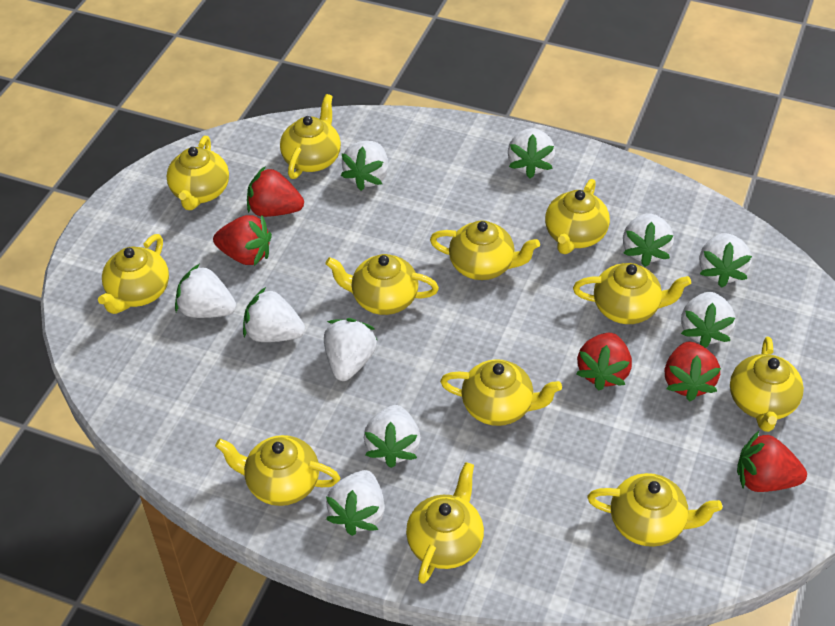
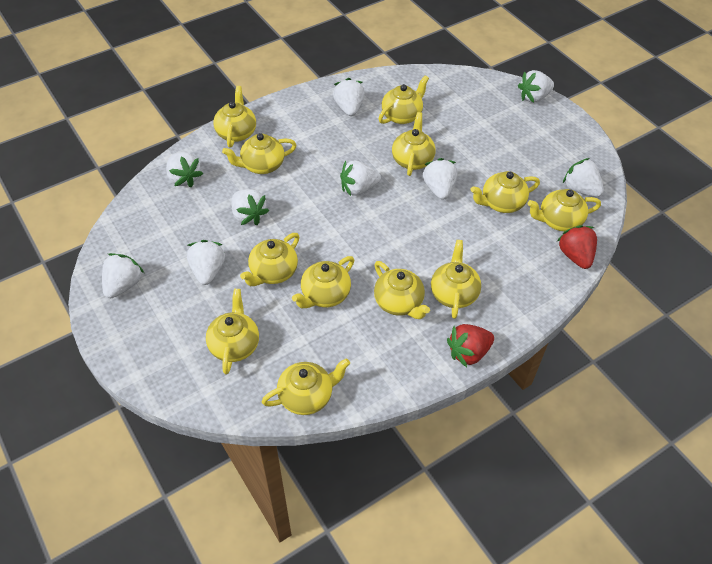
red strawberry: 5 -> 2
white strawberry: 10 -> 9

